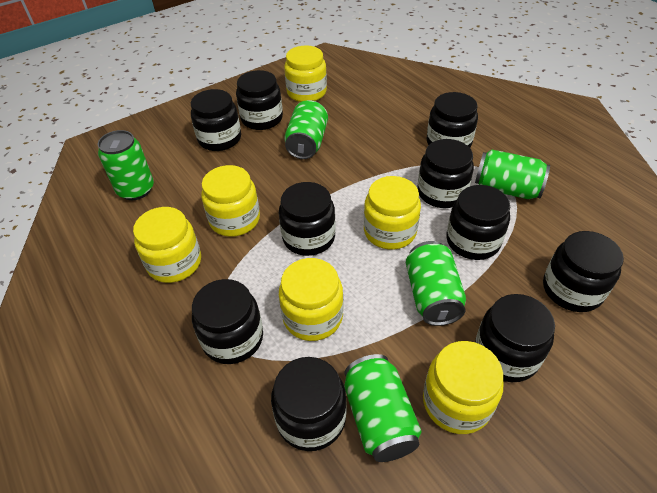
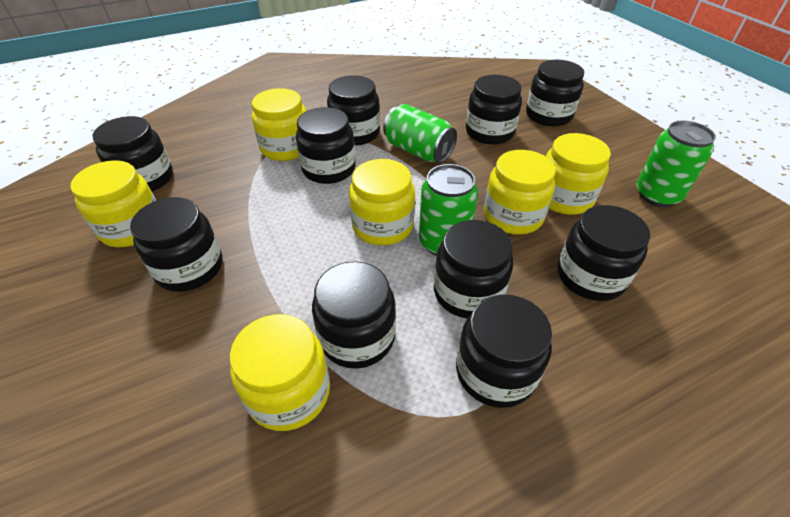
green can: 5 -> 3

